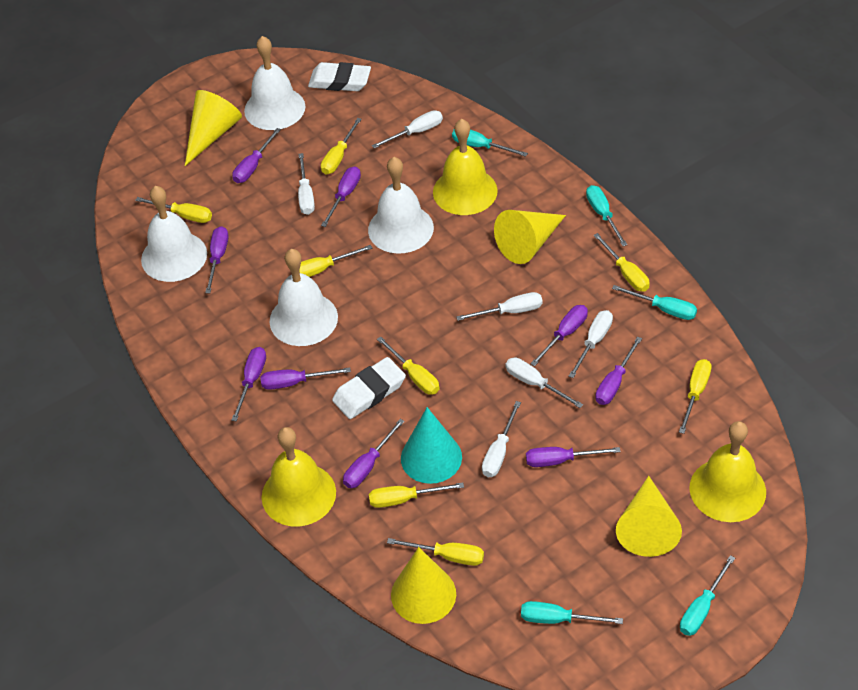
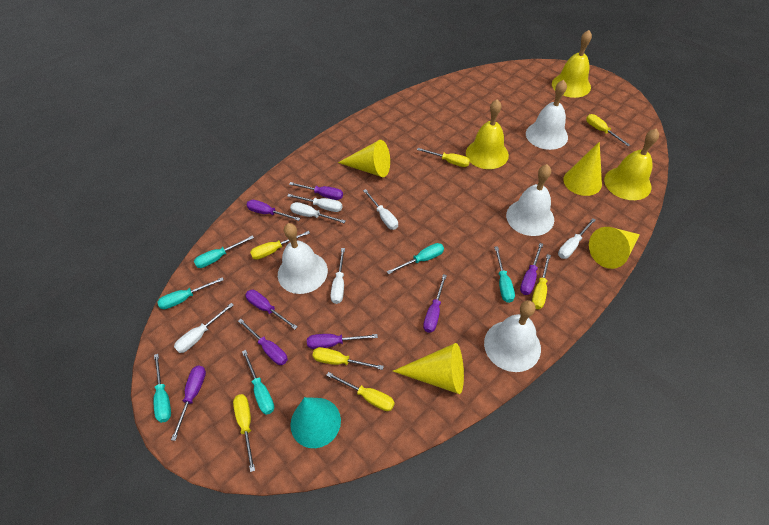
purple screwdriver: 9 -> 8
turquoise screwdriver: 5 -> 6
white eraser: 2 -> 0
yellow screwdriver: 8 -> 7

